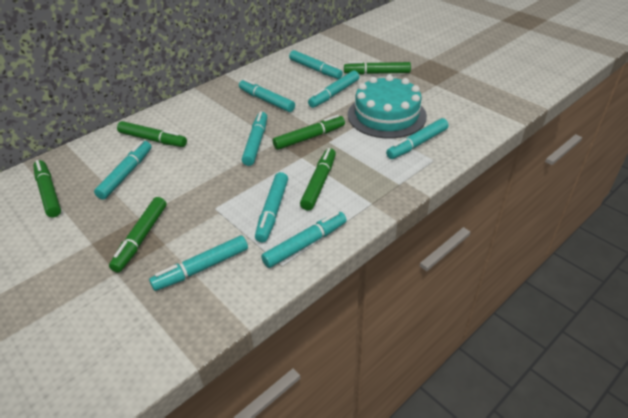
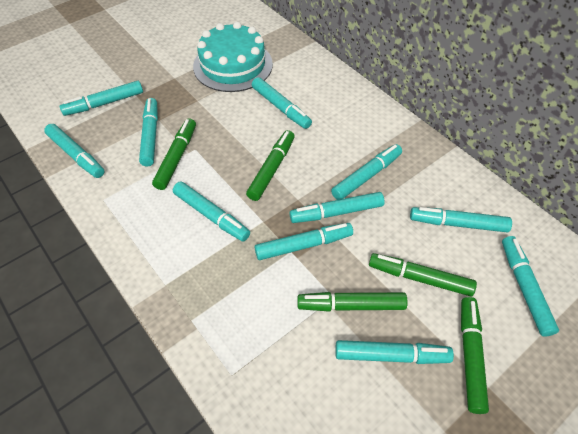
green marker: 6 -> 5
turquoise marker: 9 -> 11

